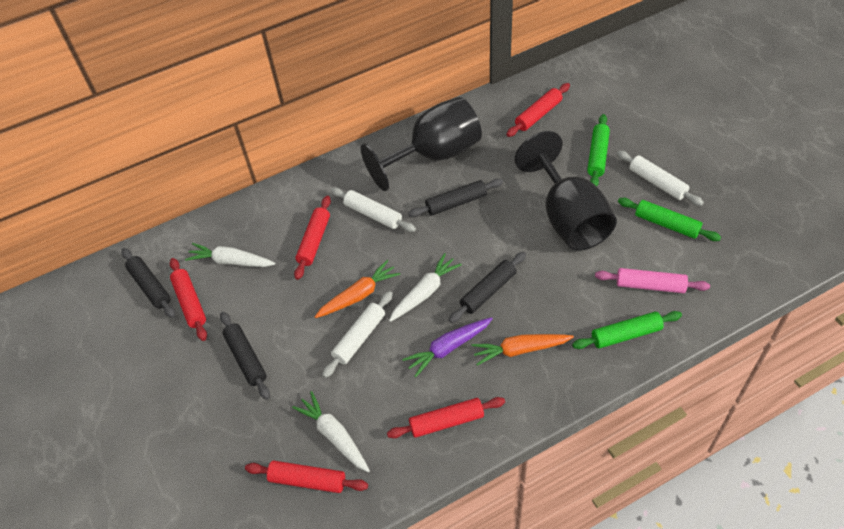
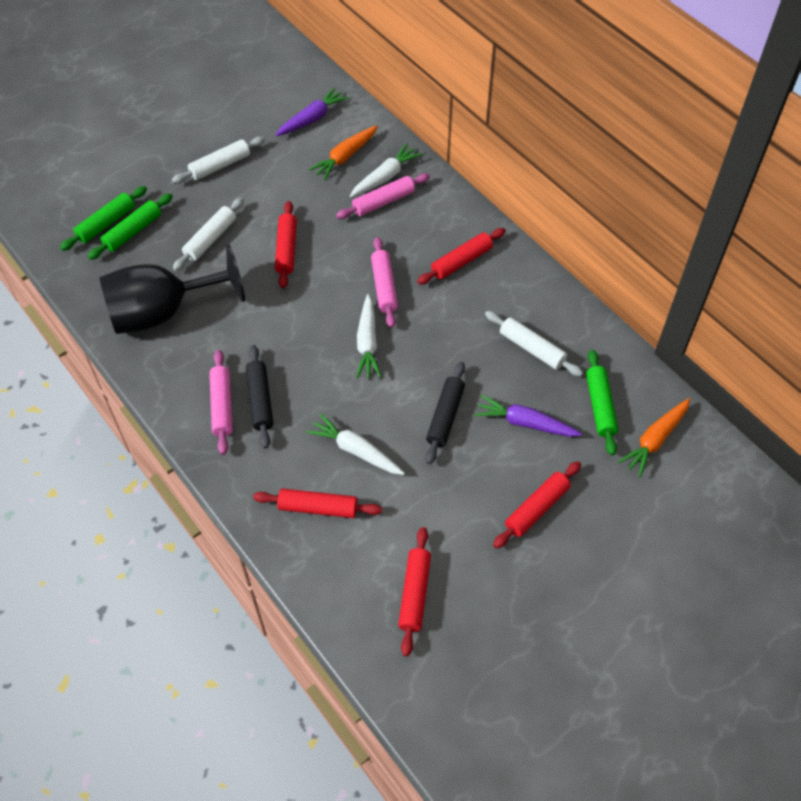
black goblet: 2 -> 1
black rolling pin: 4 -> 2
pink rolling pin: 1 -> 3
purple carrot: 1 -> 2

